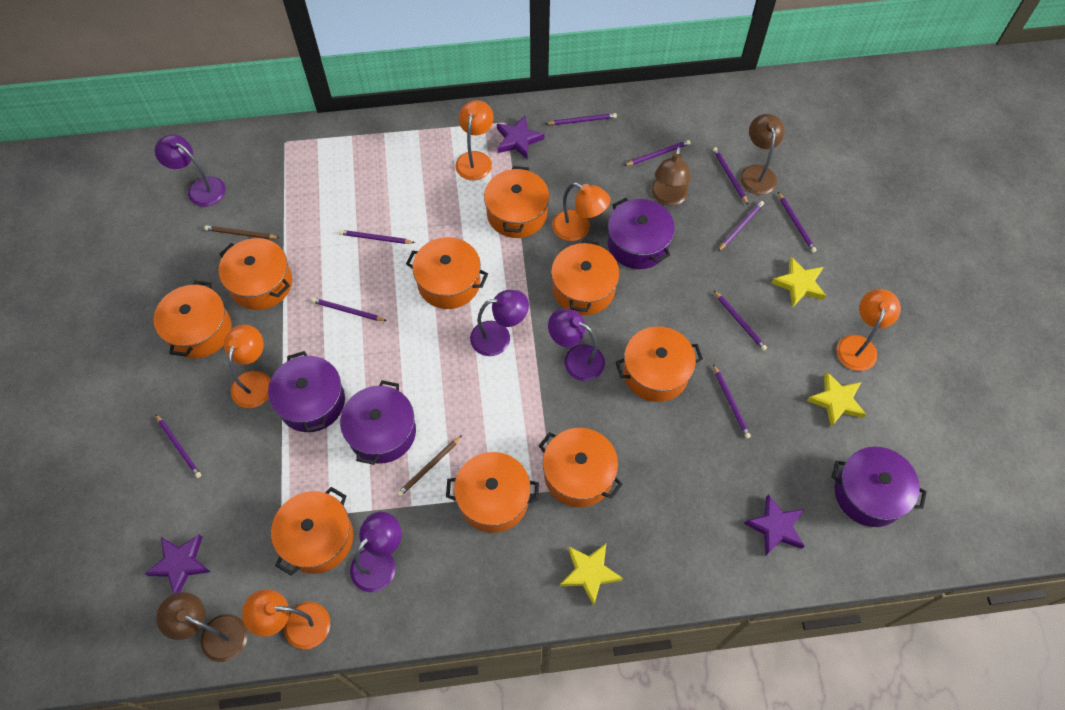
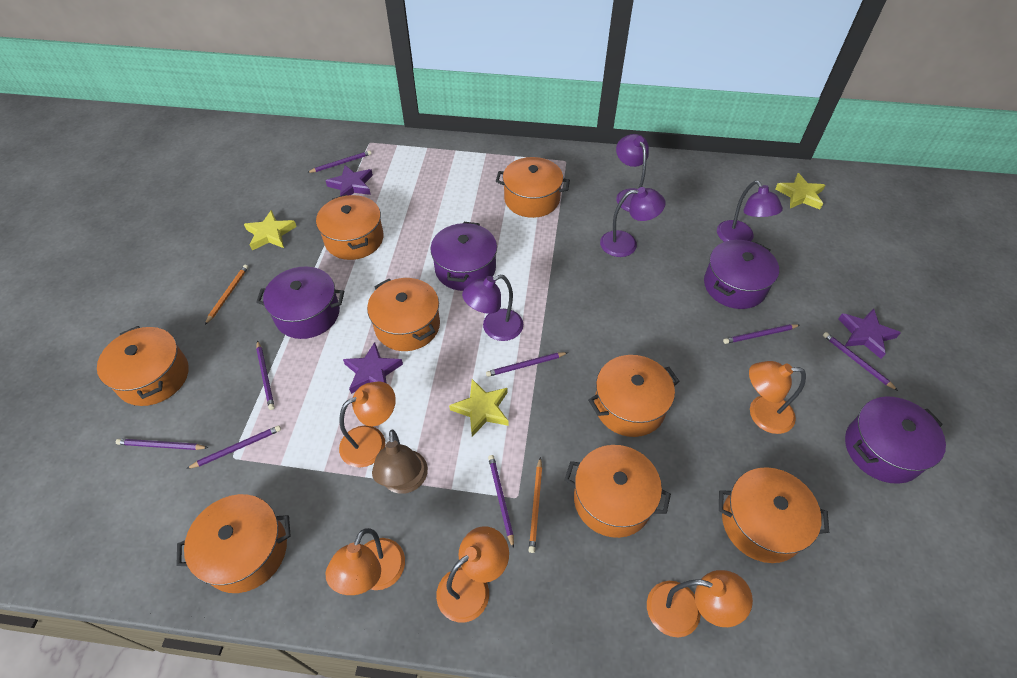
brown lamp: 3 -> 1
brown pencil: 2 -> 0
orange pencil: 0 -> 2
orange pot: 9 -> 8
purple pencil: 10 -> 8

